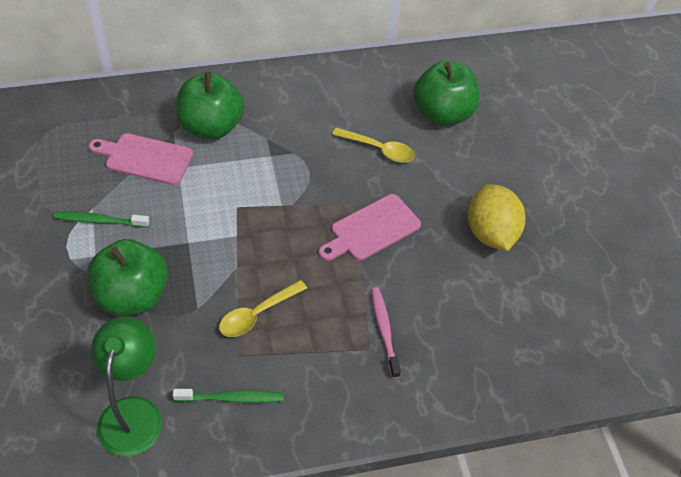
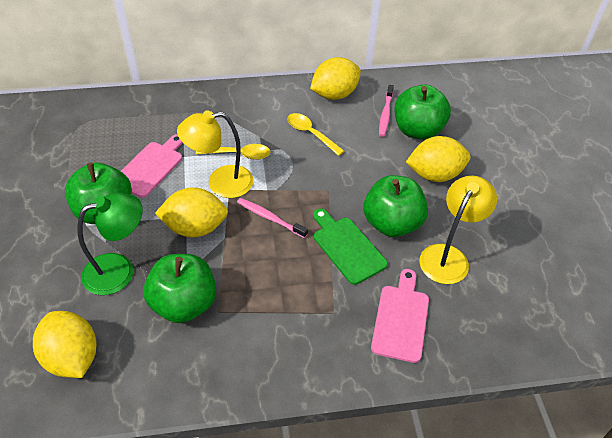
green apple: 3 -> 4
green cutting board: 0 -> 1
green toothbrush: 2 -> 0
pink toothbrush: 1 -> 2
yellow lamp: 0 -> 2
yellow lemon: 1 -> 4

